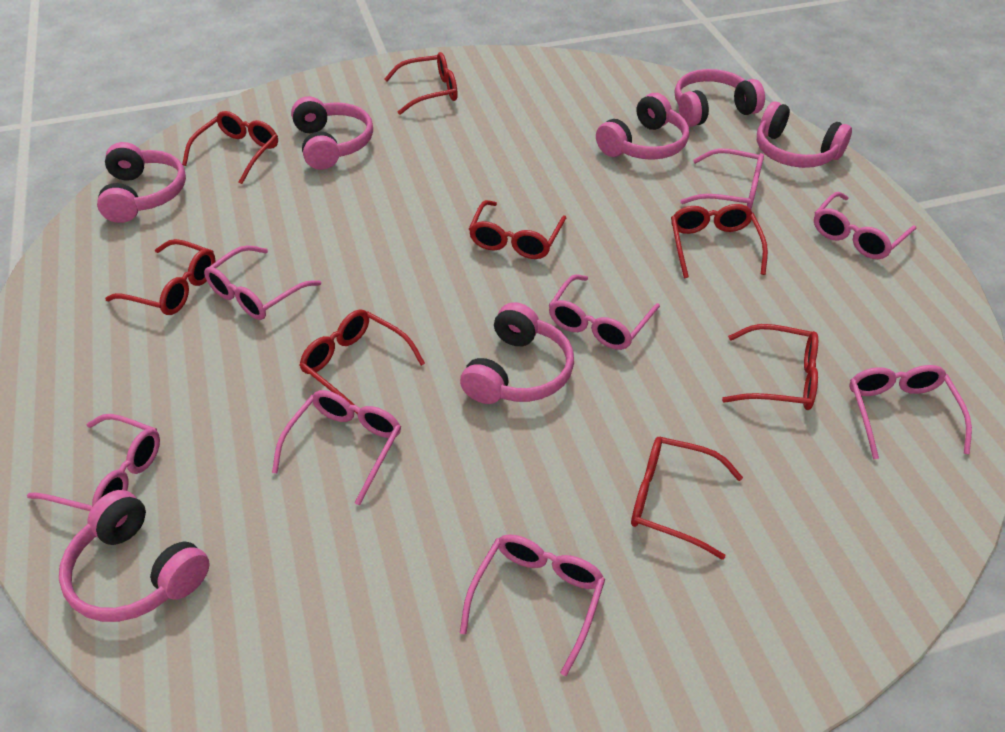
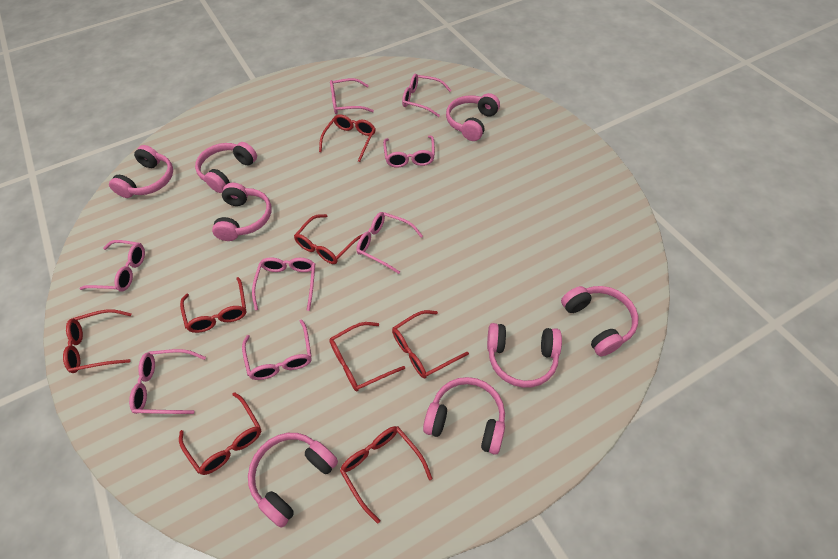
pink headphones: 7 -> 8

